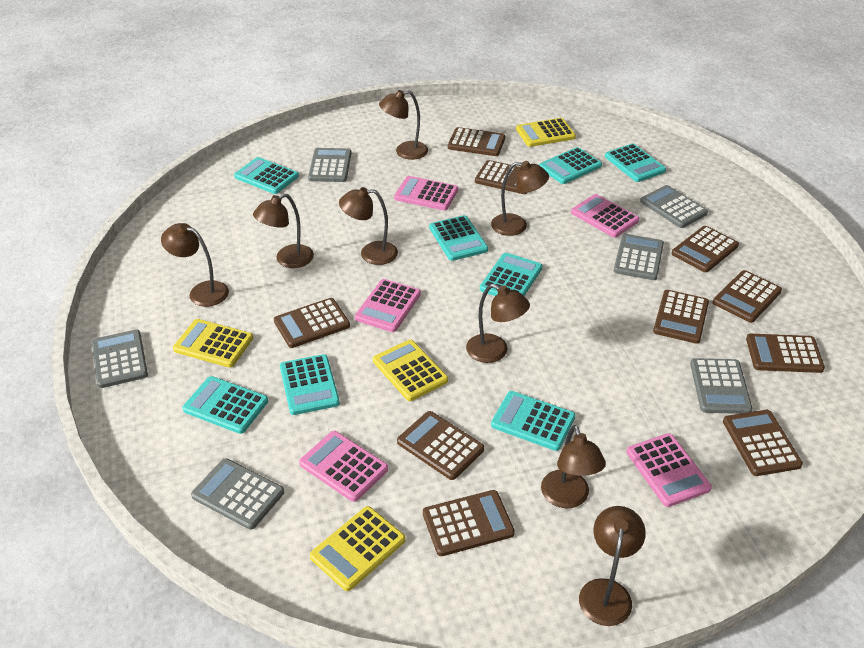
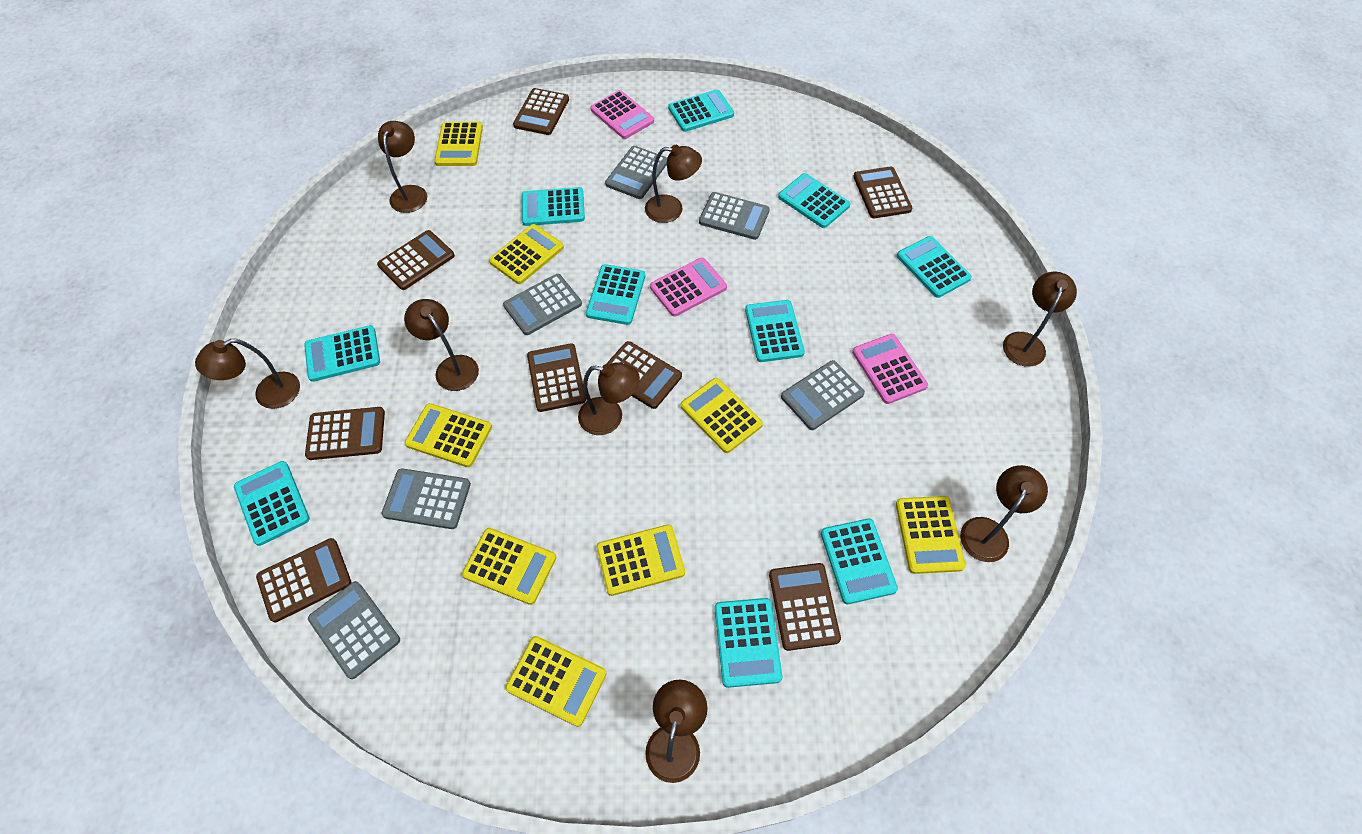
brown calculator: 10 -> 8
pink calculator: 5 -> 3
turquoise calculator: 8 -> 10
yellow calculator: 4 -> 8

